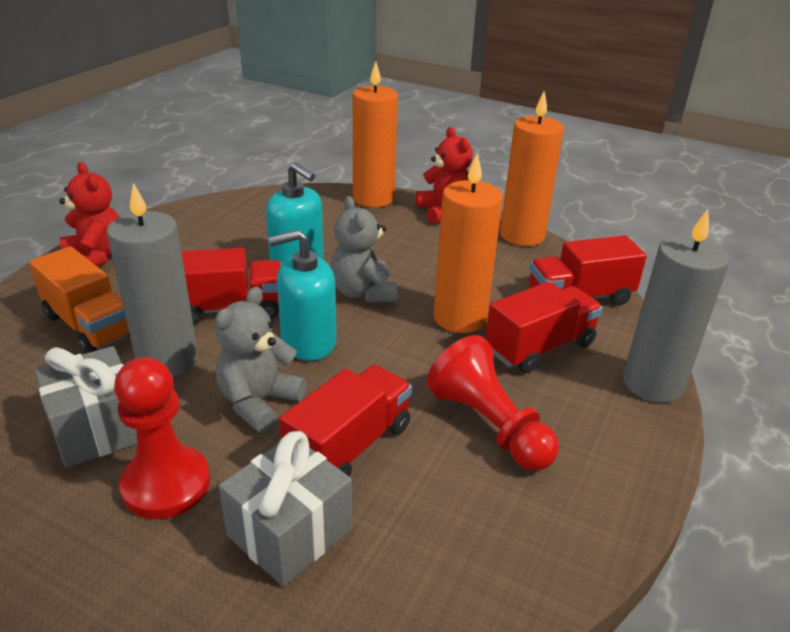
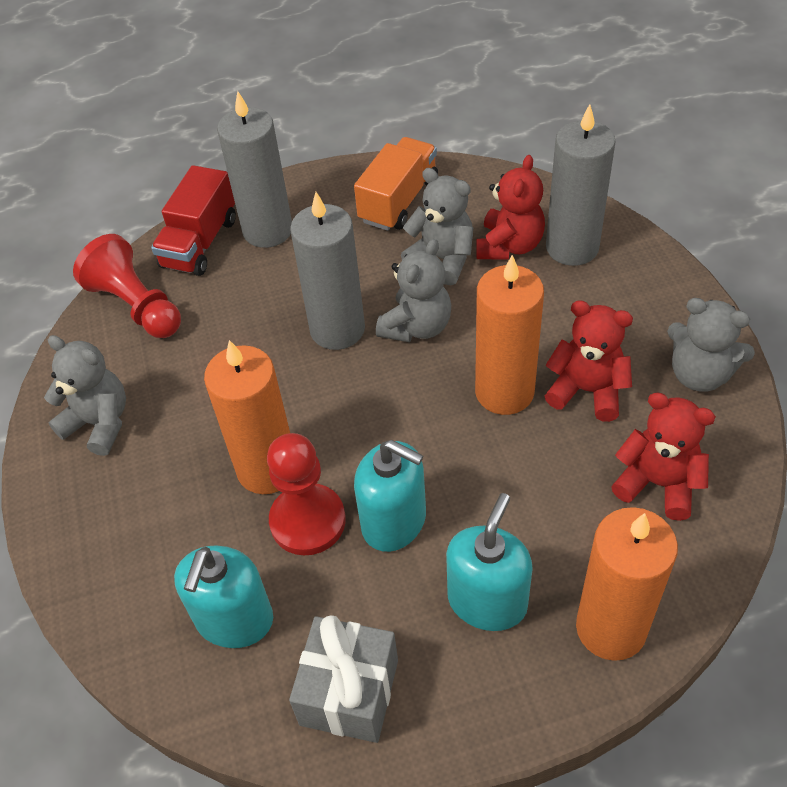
grey candle: 2 -> 3
grey gift: 2 -> 1
grey teddy bear: 2 -> 4
red teddy bear: 2 -> 3
red truck: 4 -> 1
turquoise soap dispenser: 2 -> 3

